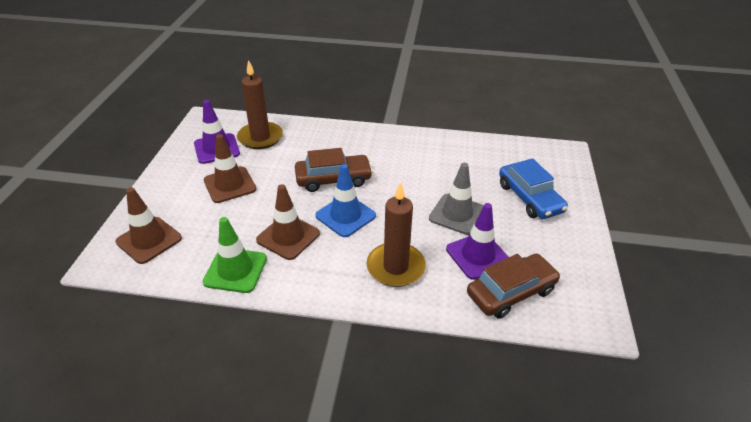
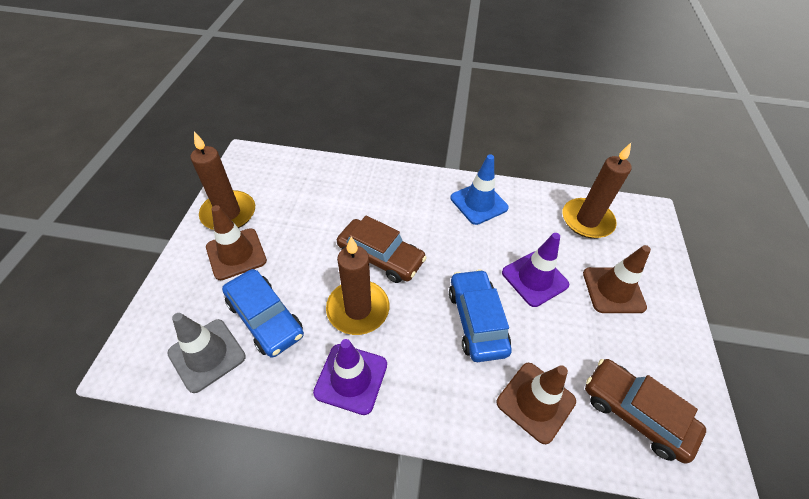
blue car: 1 -> 2
brown candle: 2 -> 3
green traffic cone: 1 -> 0

